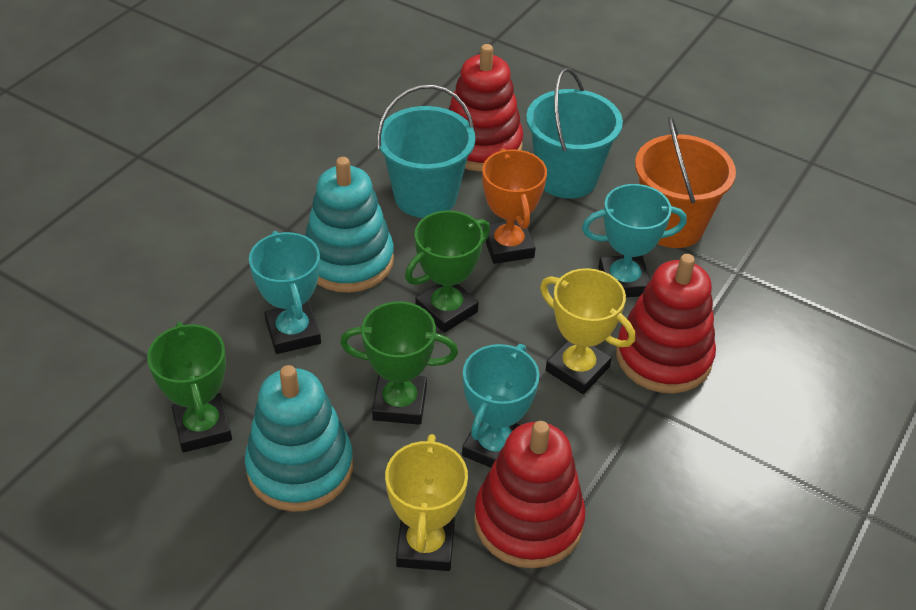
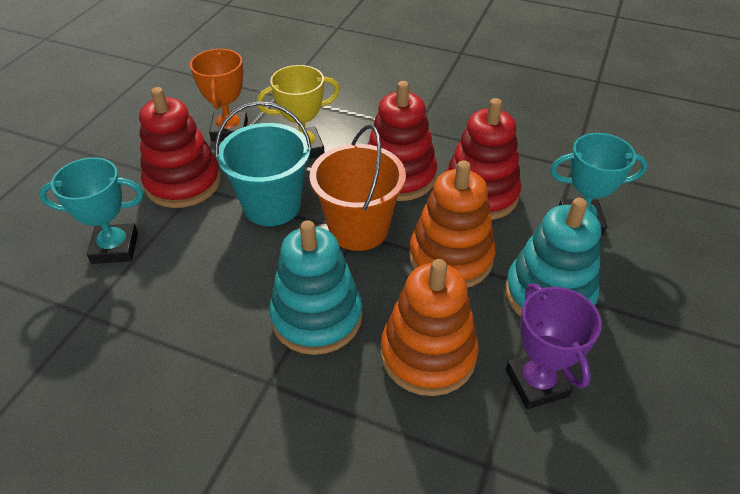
green trophy: 3 -> 0
orange stacking toy: 0 -> 2
purple trophy: 0 -> 1
turquoise bucket: 2 -> 1
turquoise trophy: 3 -> 2
yellow trophy: 2 -> 1

